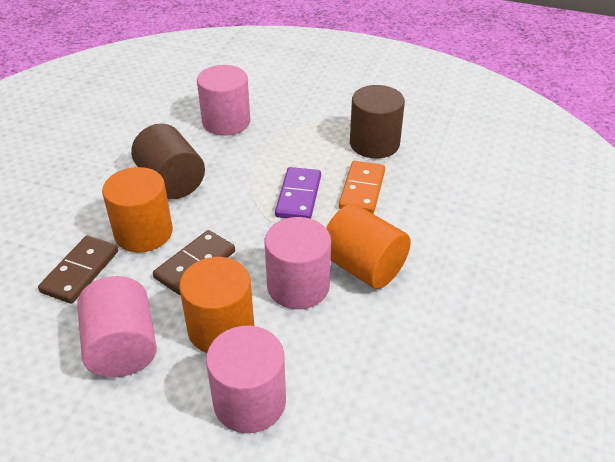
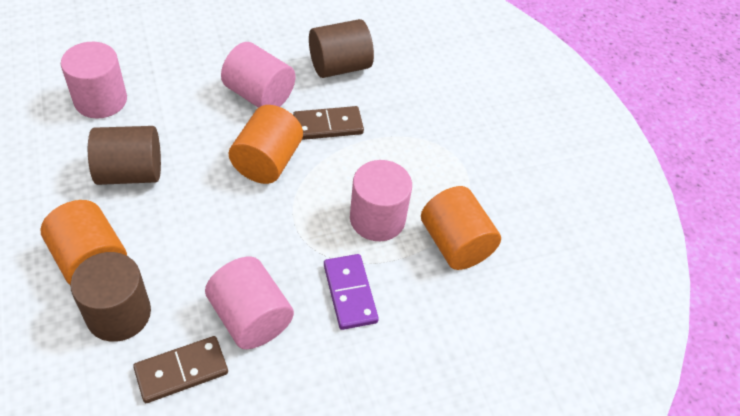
brown cylinder: 2 -> 3
orange domino: 1 -> 0

